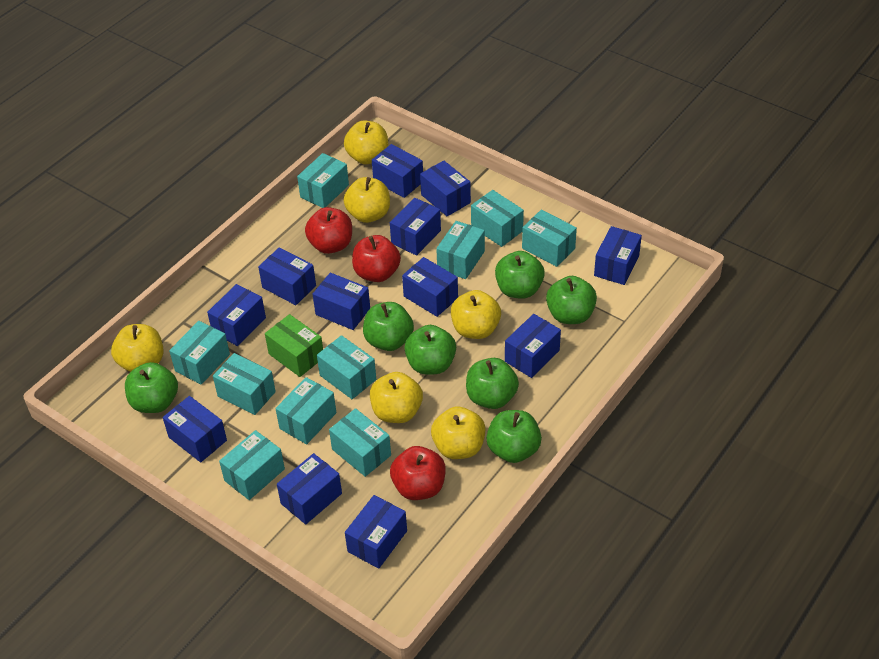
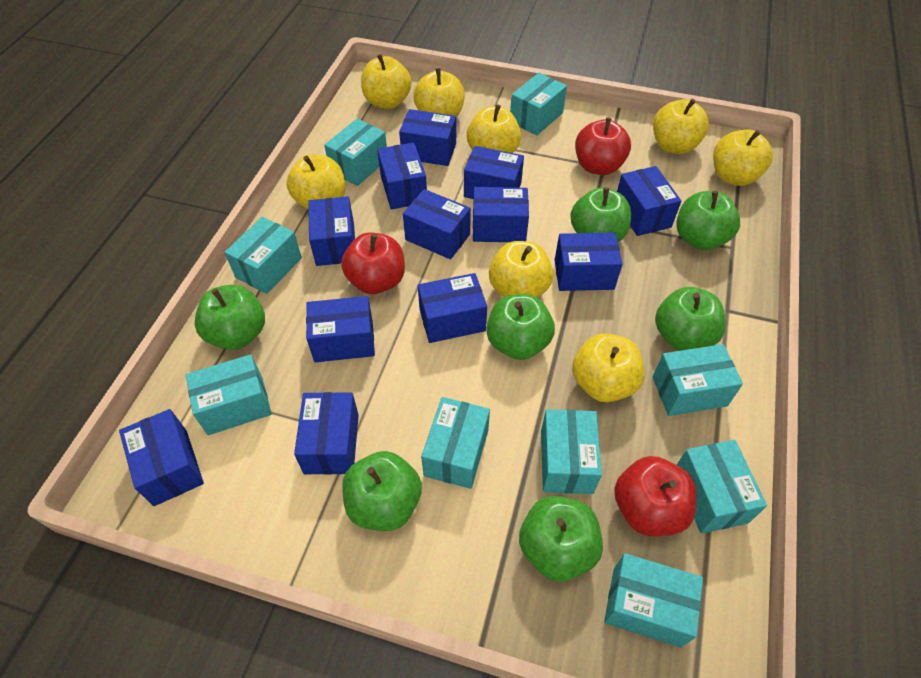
green box: 1 -> 0
turquoise box: 10 -> 9
yellow apple: 6 -> 8

